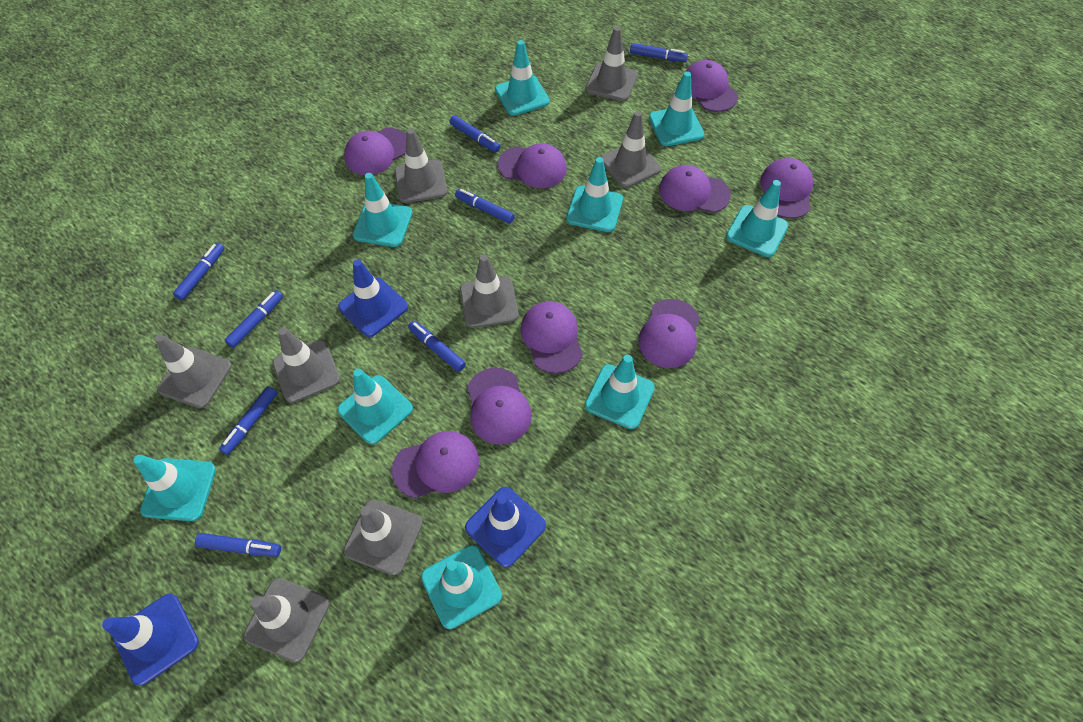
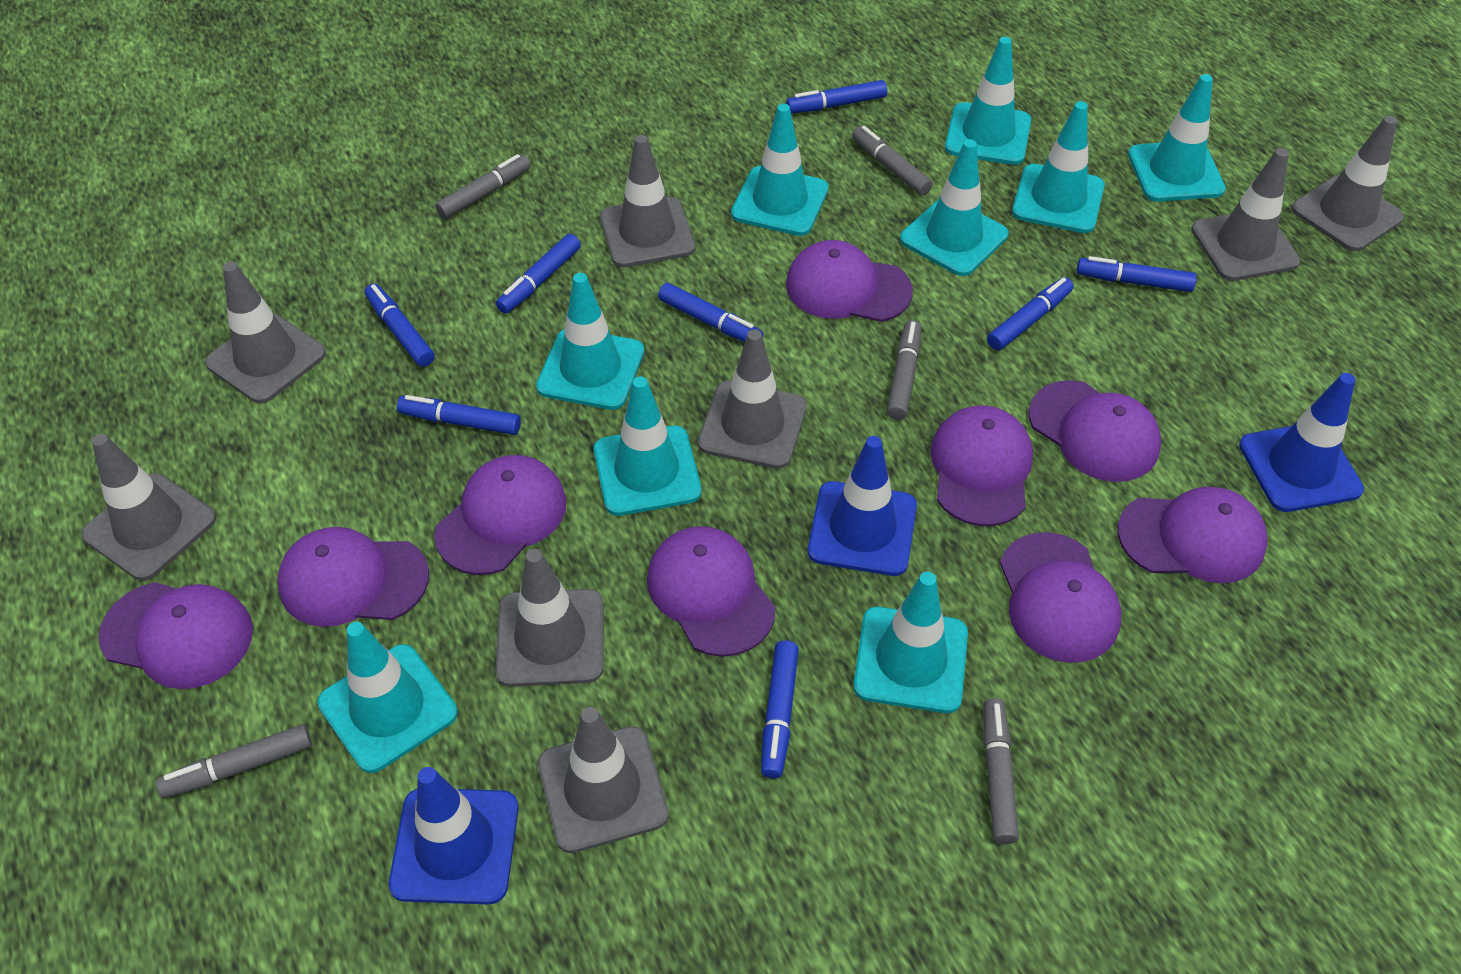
grey marker: 0 -> 5

